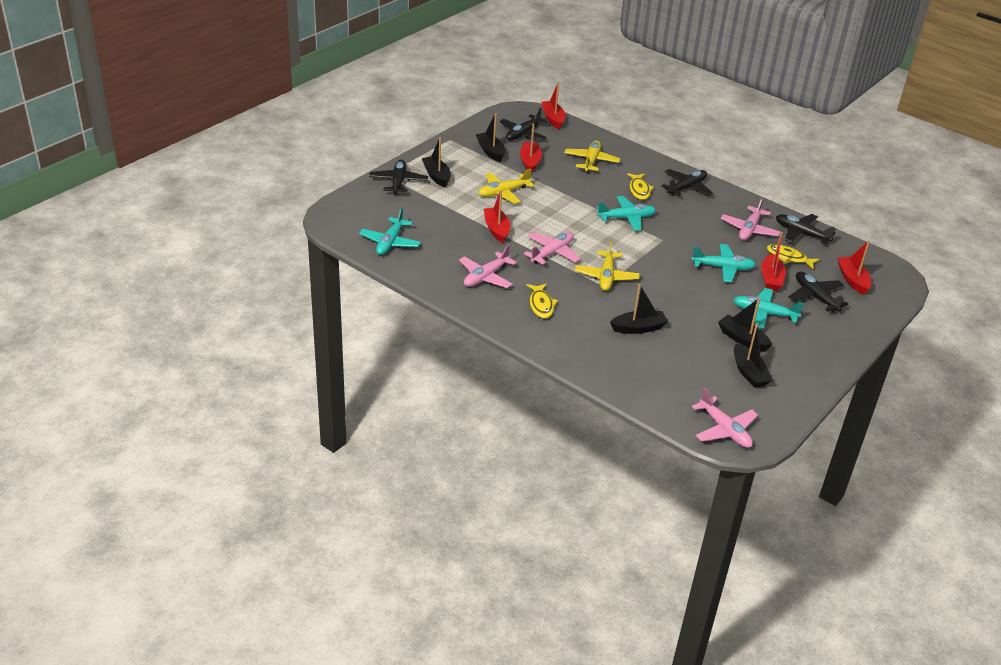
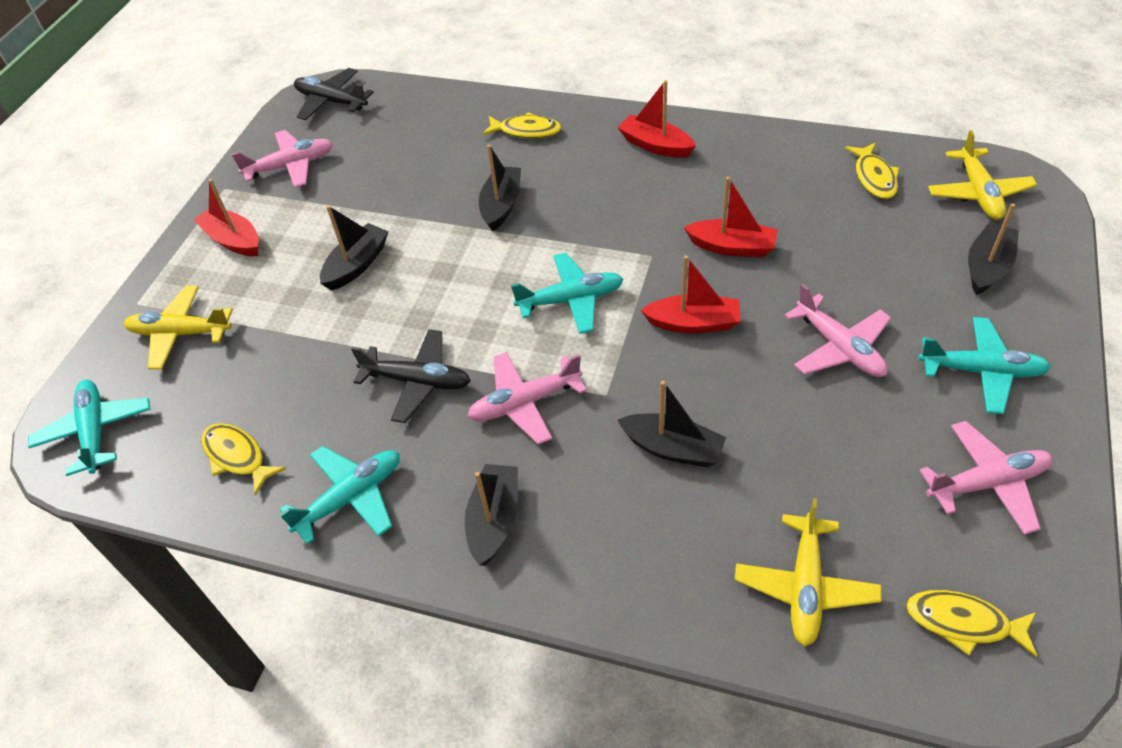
black plane: 5 -> 2
red boat: 5 -> 4
yellow fish: 3 -> 4

